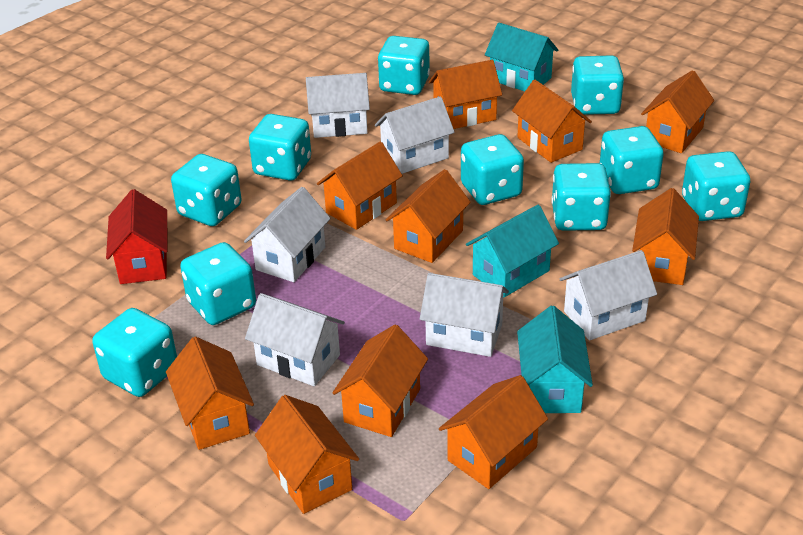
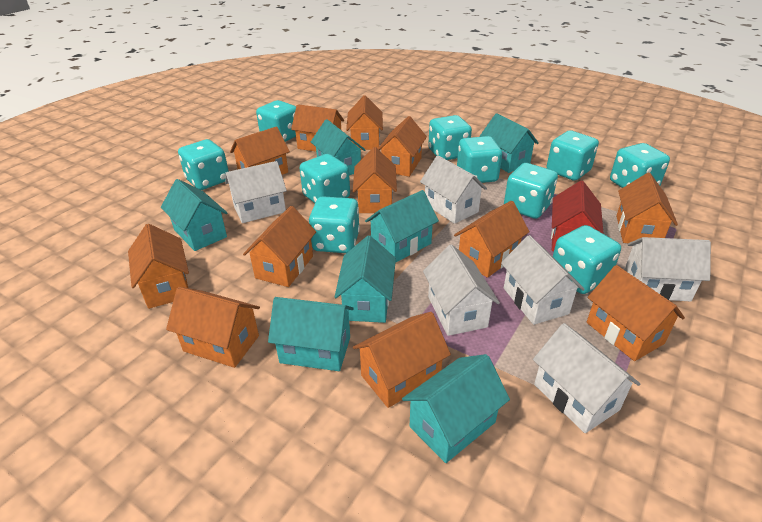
orange house: 10 -> 12
turquoise house: 3 -> 7

